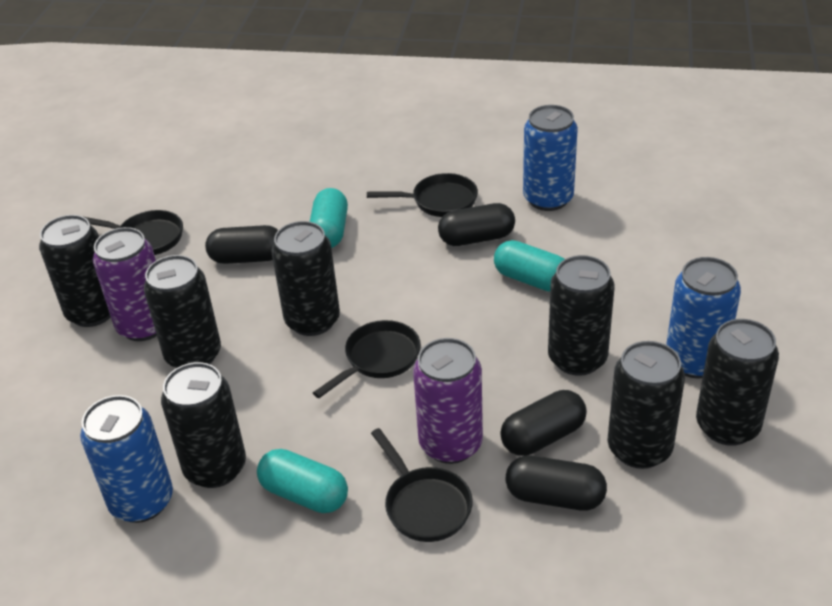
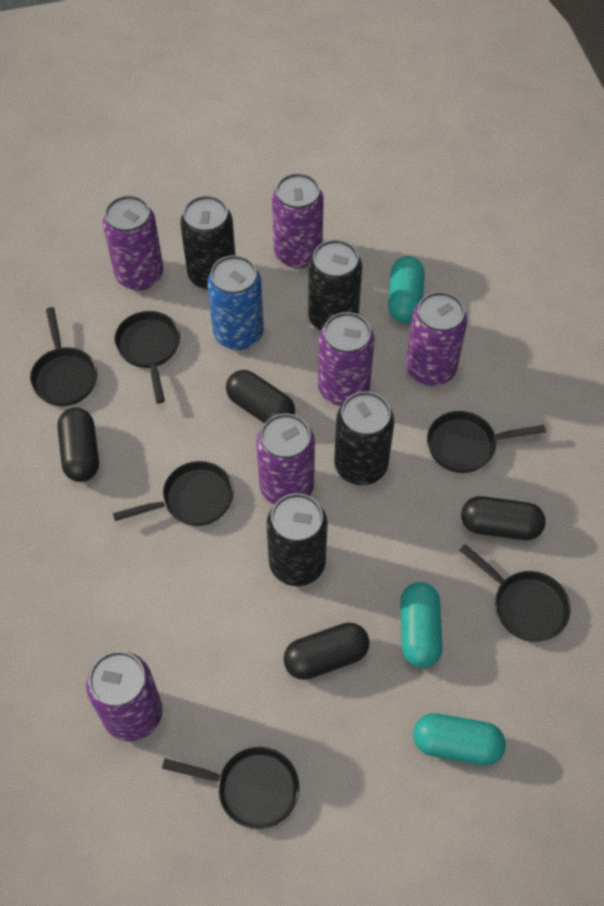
black can: 7 -> 4
black pan: 4 -> 6
blue can: 3 -> 1
purple can: 2 -> 6

